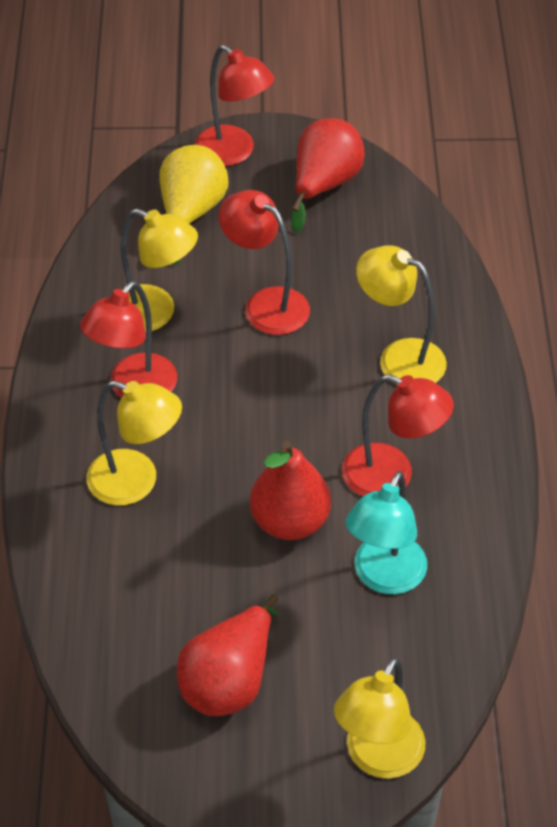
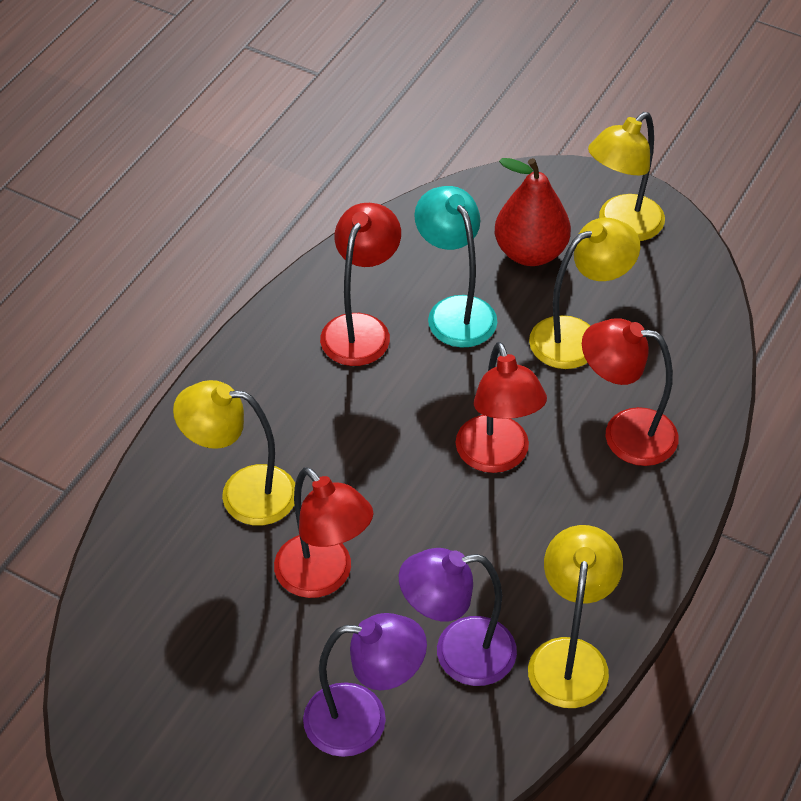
purple lamp: 0 -> 2
red pear: 3 -> 1
yellow pear: 1 -> 0

